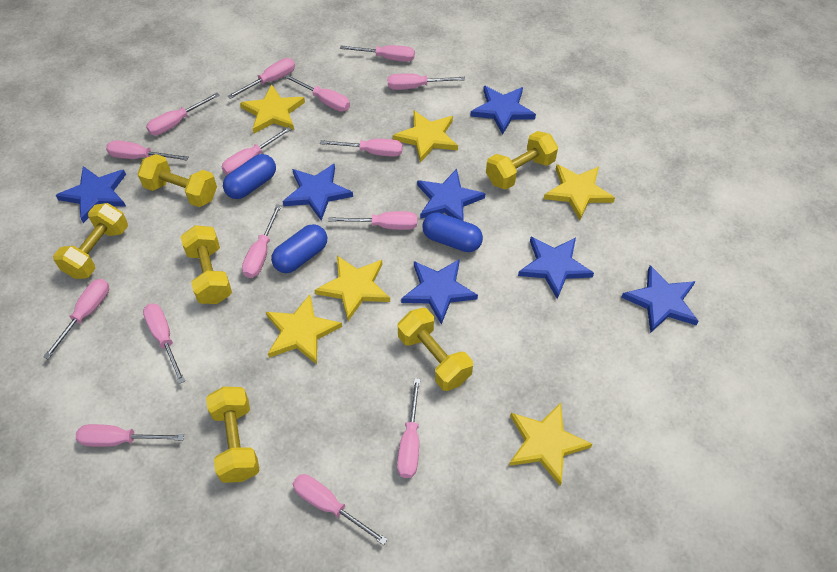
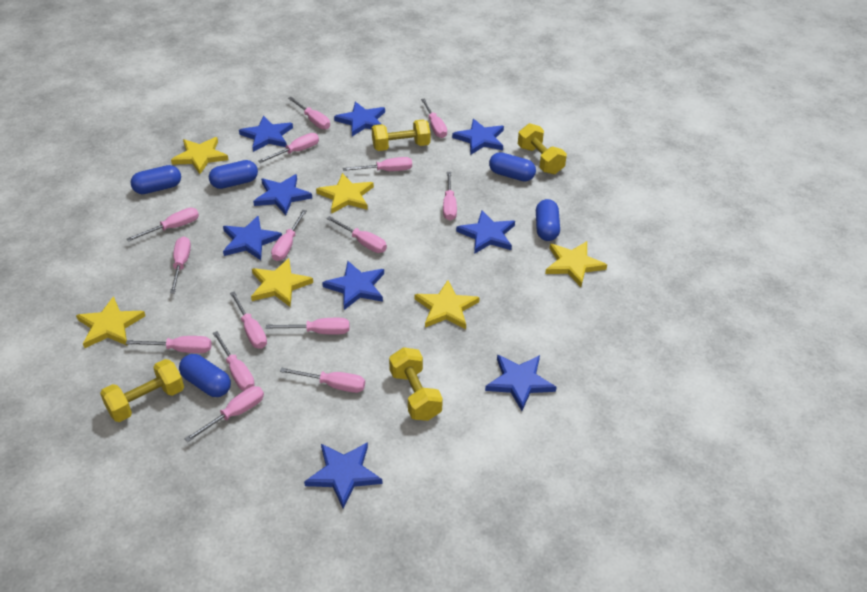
blue capsule: 3 -> 5
blue star: 7 -> 9
yellow dumbbell: 6 -> 4

